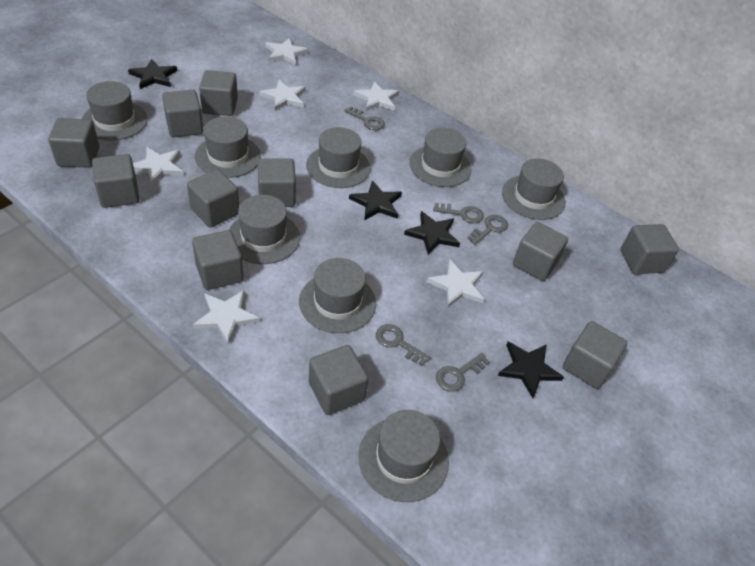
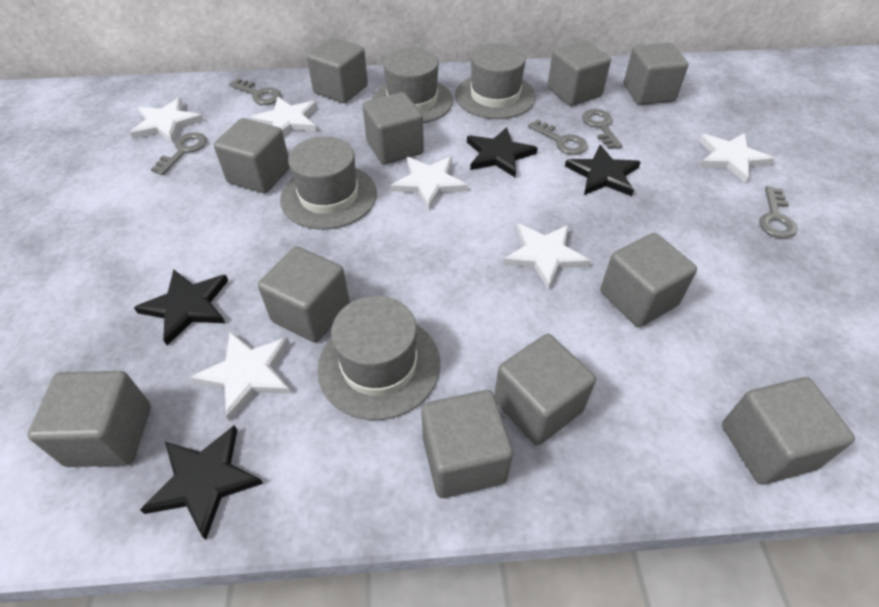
grey hat: 8 -> 4

